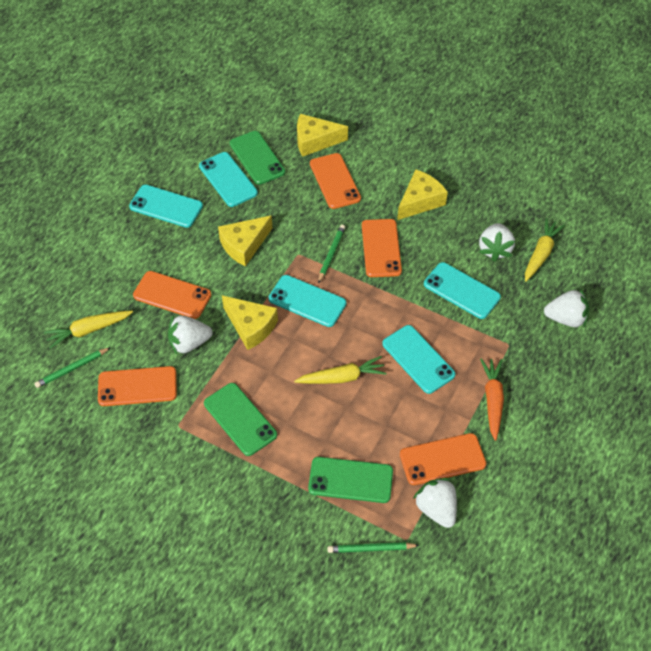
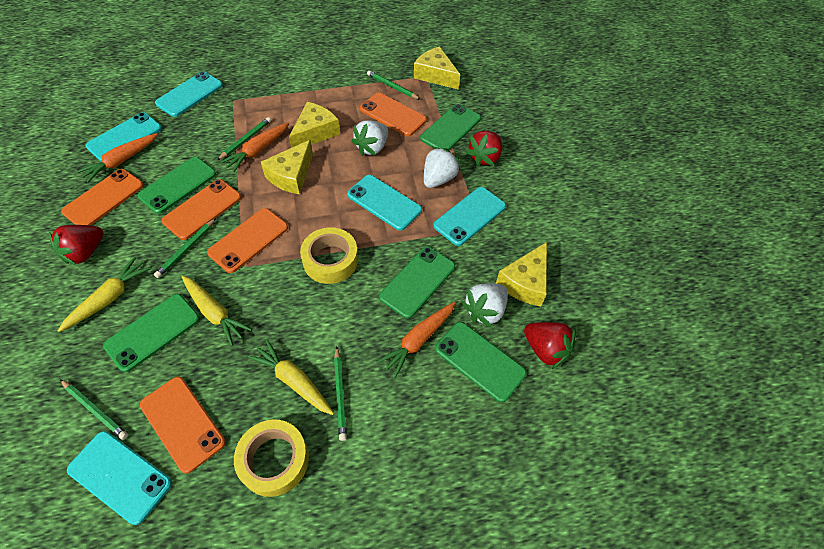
green pencil: 3 -> 5
green phone: 3 -> 5
orange carrot: 1 -> 3
red strawberry: 0 -> 3
white strawberry: 4 -> 3
yellow tape: 0 -> 2

